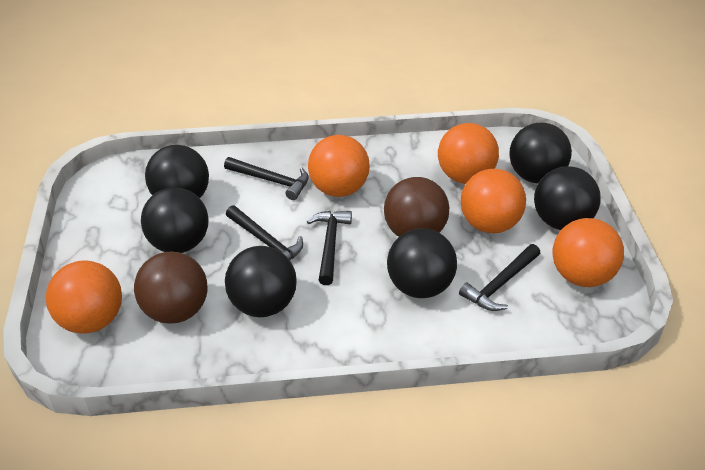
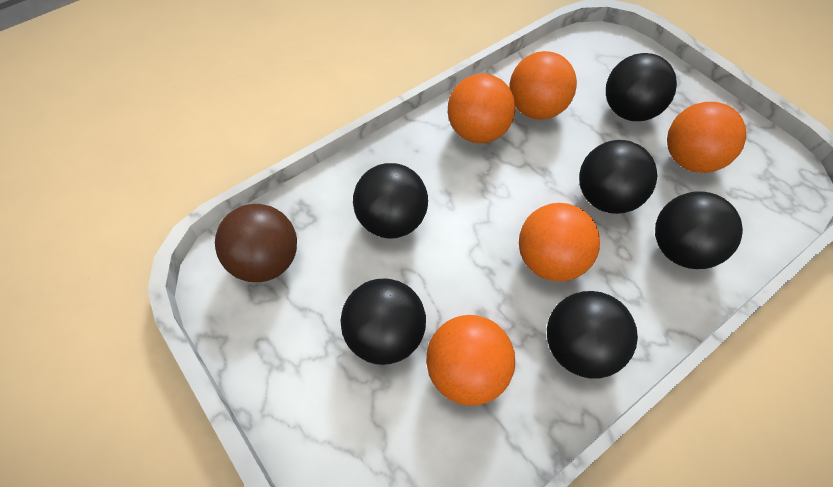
black hammer: 4 -> 0
brown ball: 2 -> 1

